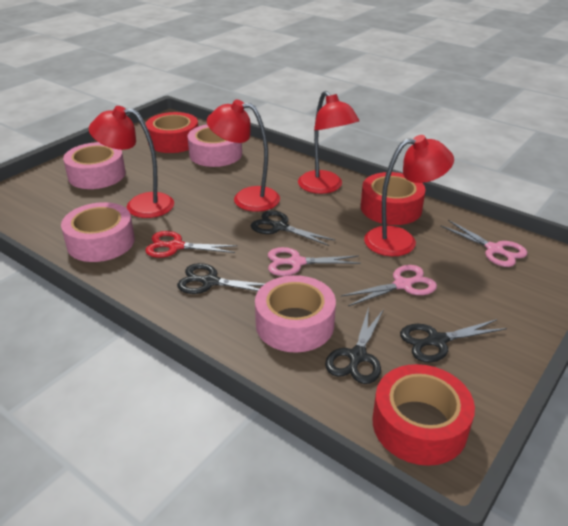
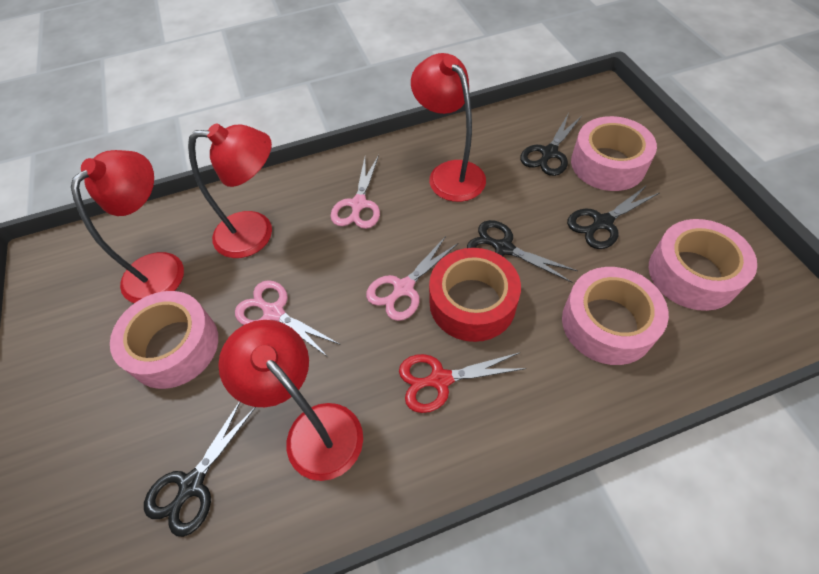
red tape: 3 -> 1

